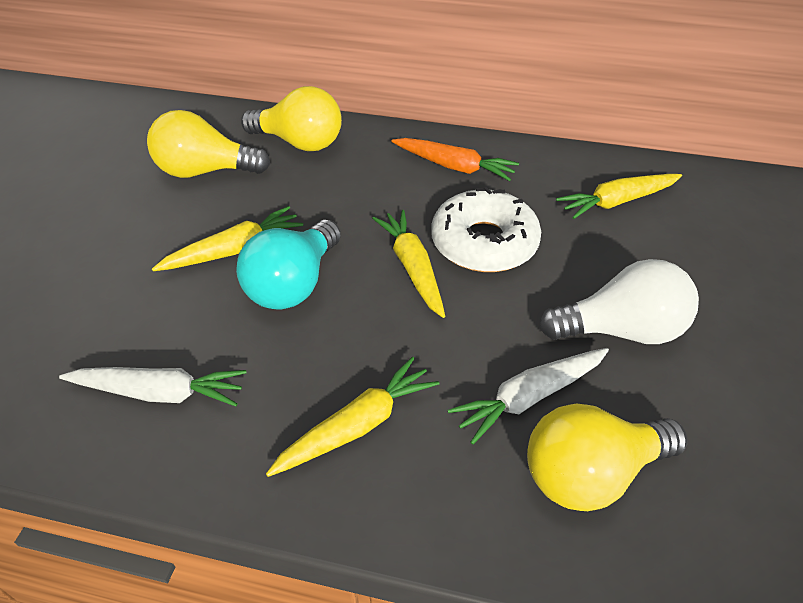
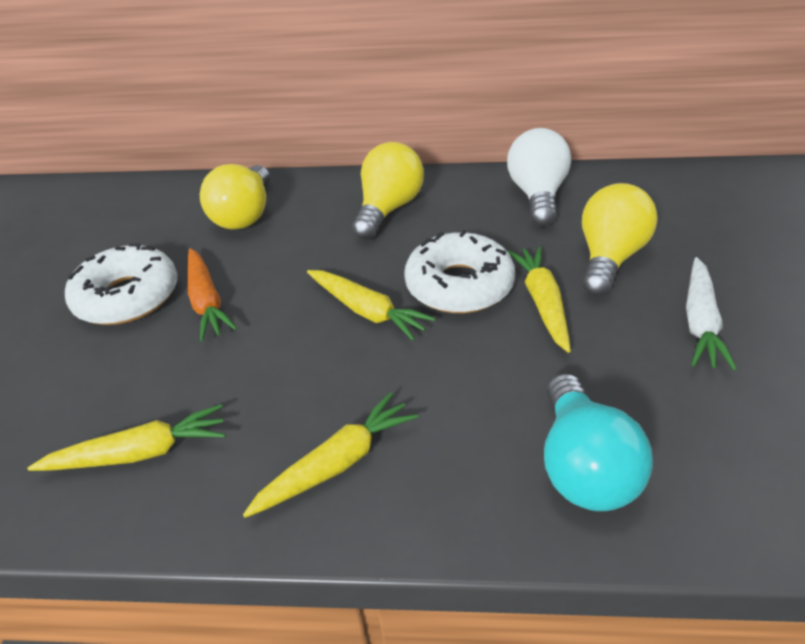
white carrot: 2 -> 1
white donut: 1 -> 2

